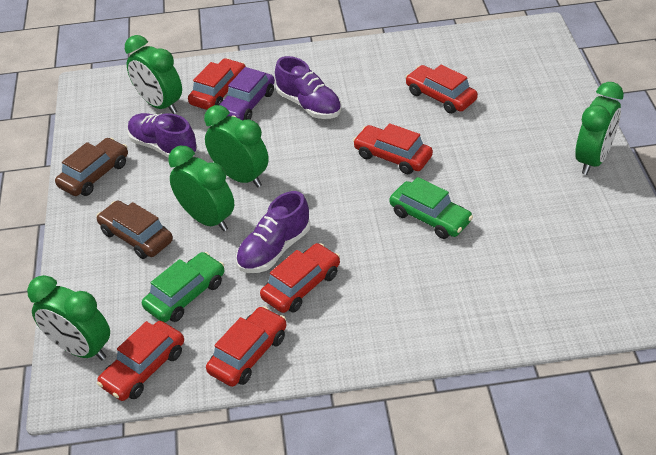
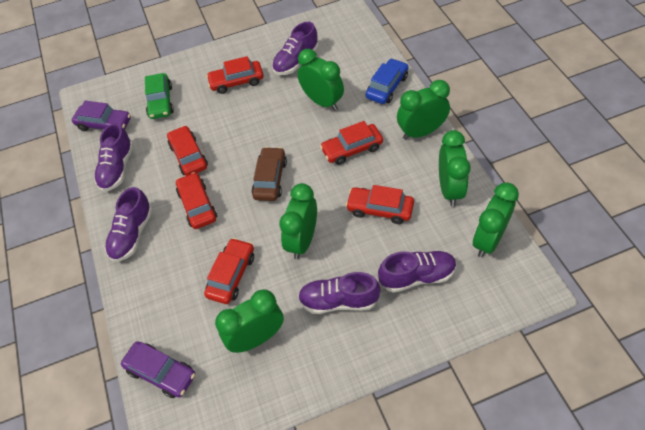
blue car: 0 -> 1
brown car: 2 -> 1
green car: 2 -> 1
green clock: 5 -> 6
purple car: 1 -> 2
purple shoe: 3 -> 5

